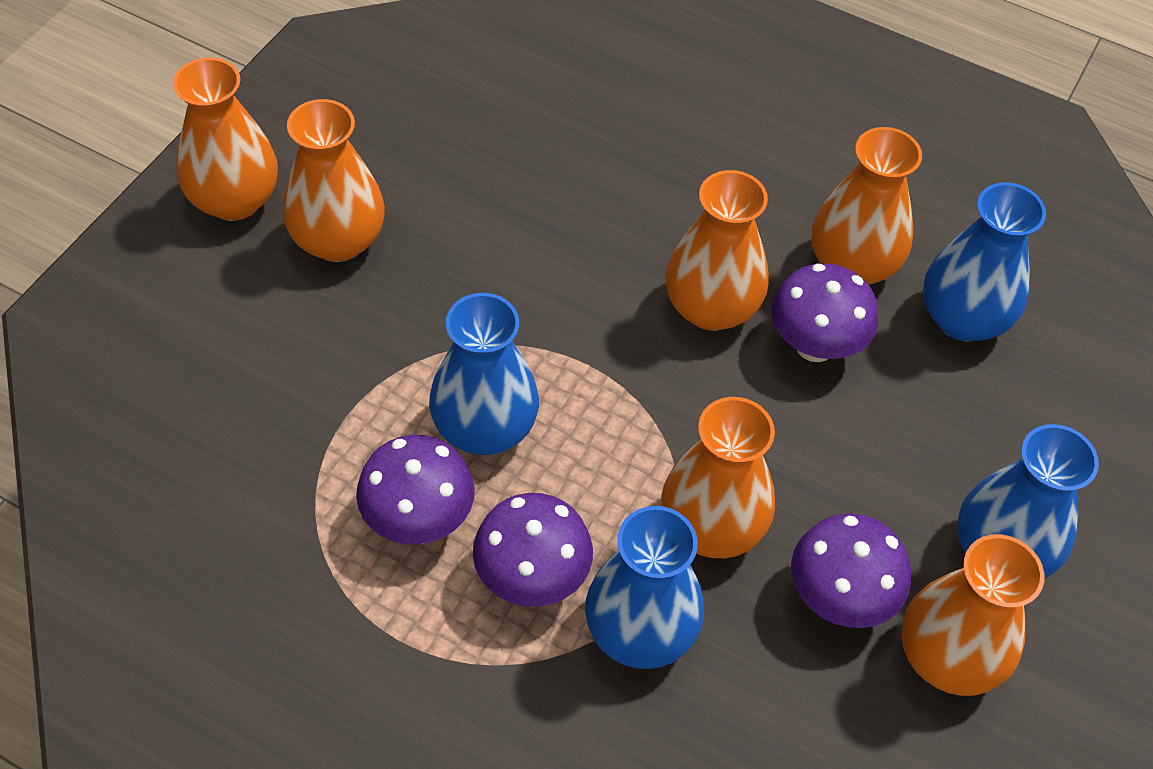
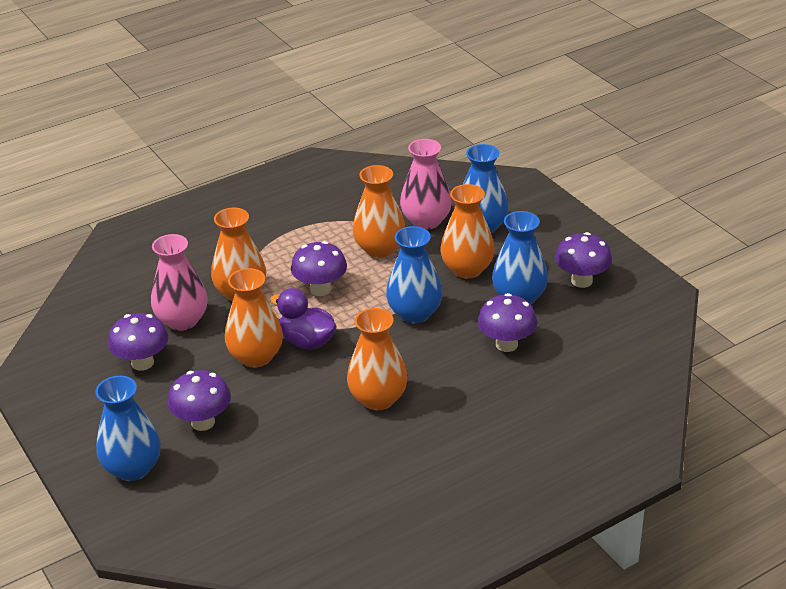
orange vase: 6 -> 5
pink vase: 0 -> 2
purple duck: 0 -> 1
purple mushroom: 4 -> 5

